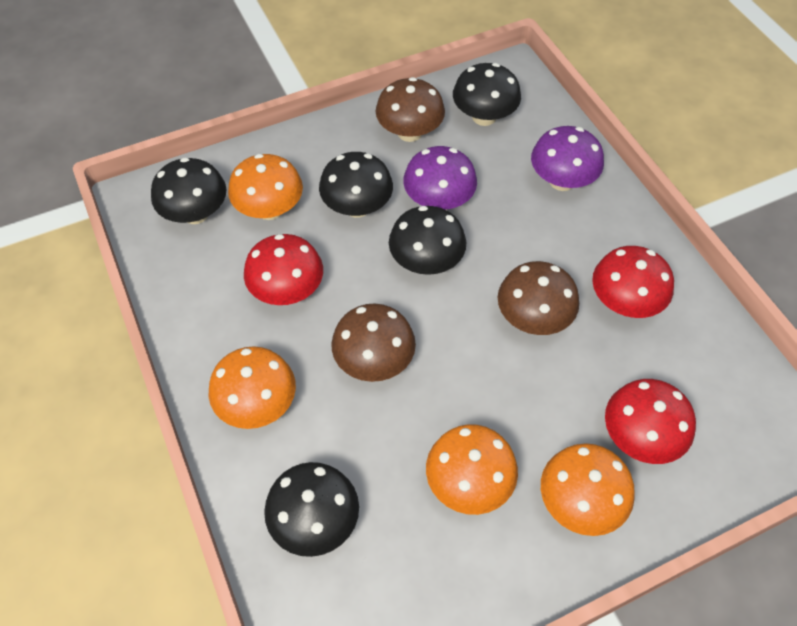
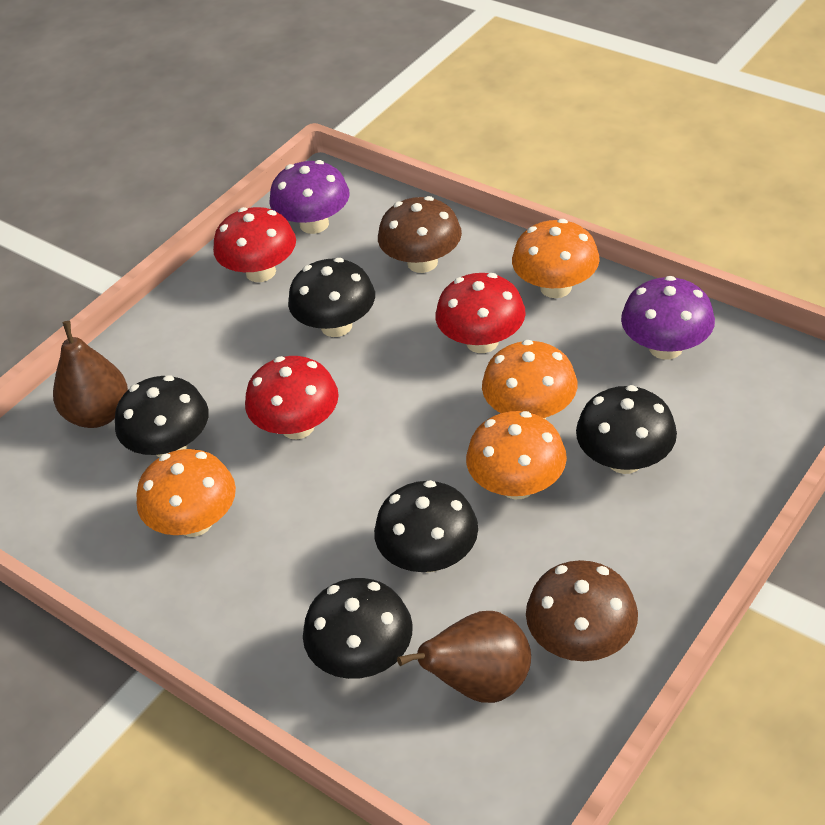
brown mushroom: 3 -> 2
brown pear: 0 -> 2

